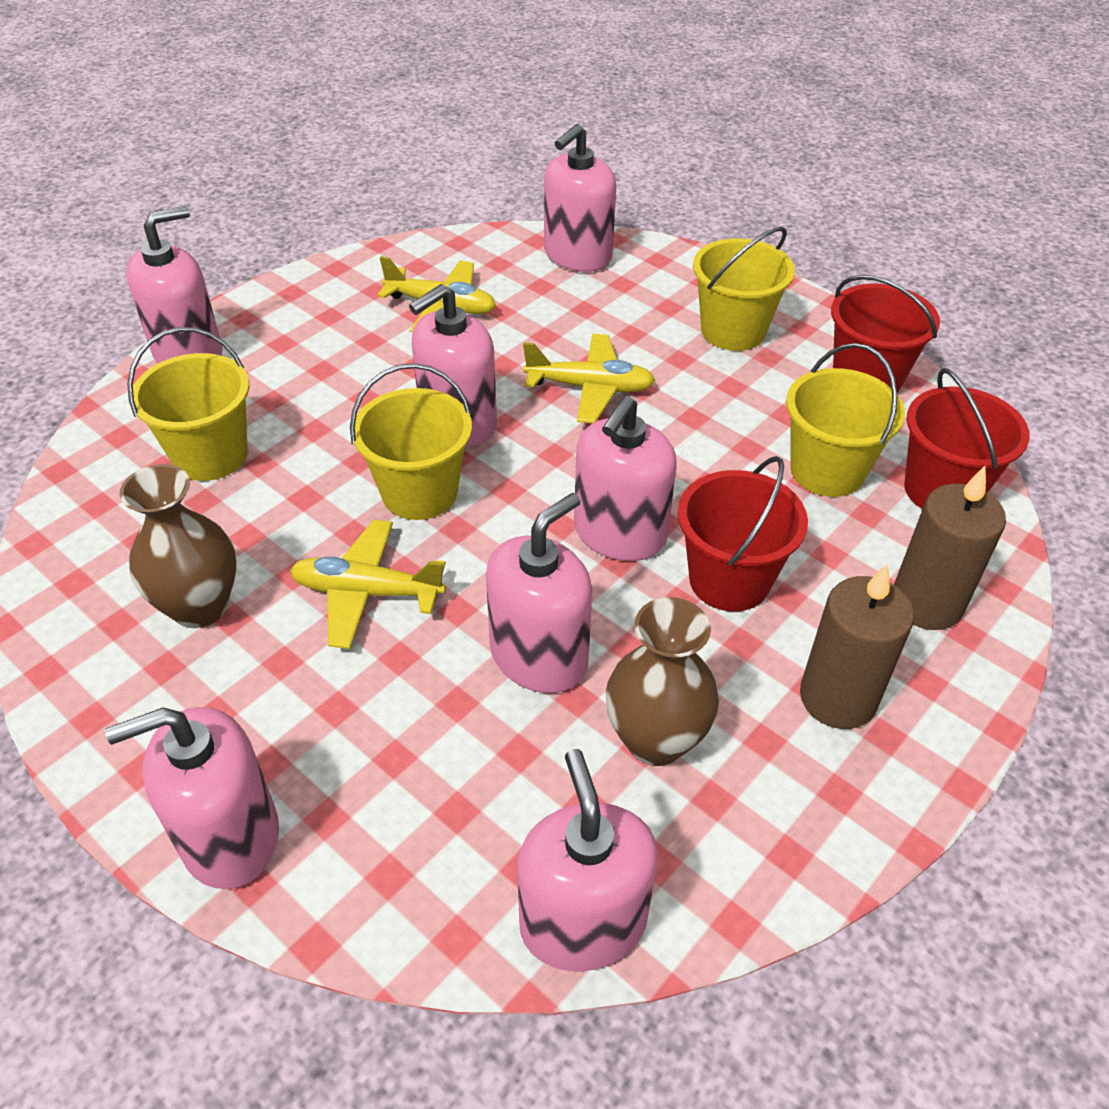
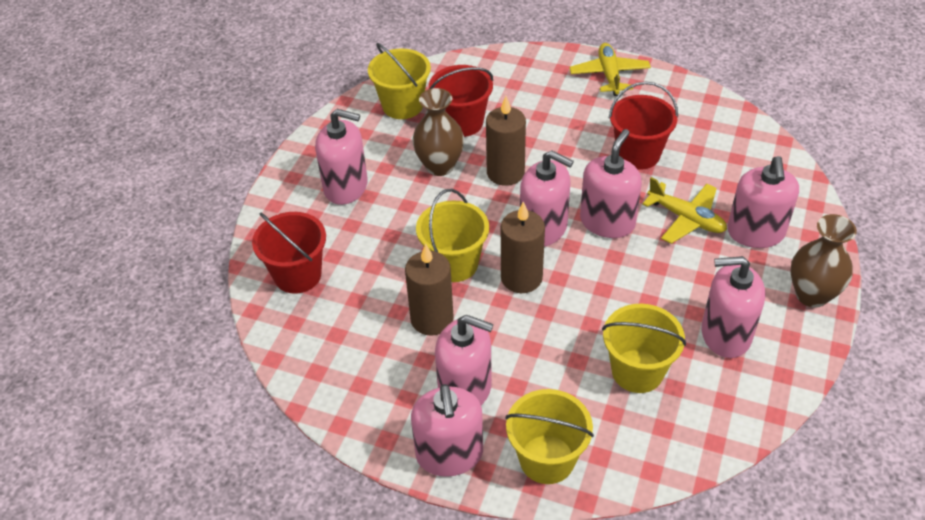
brown candle: 2 -> 3
yellow plane: 3 -> 2

